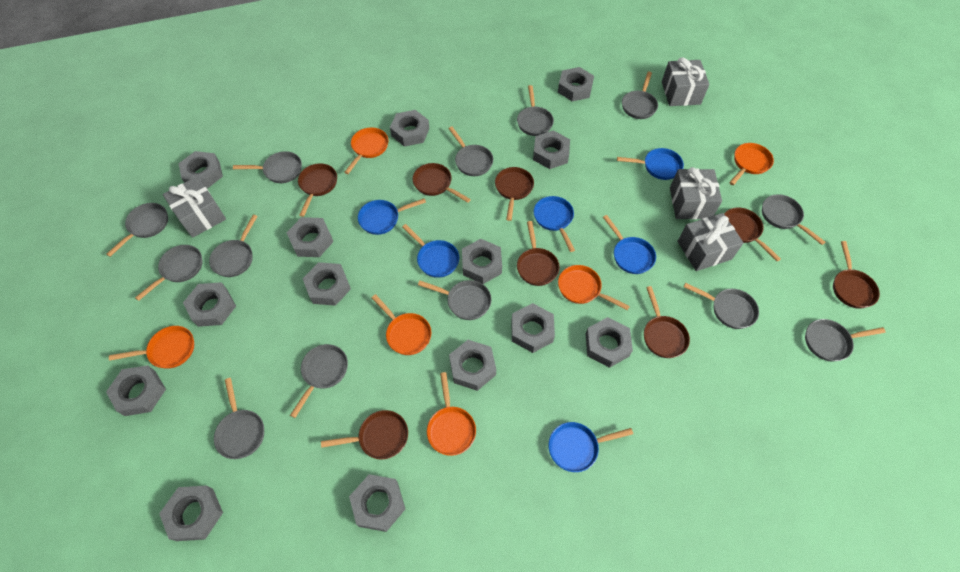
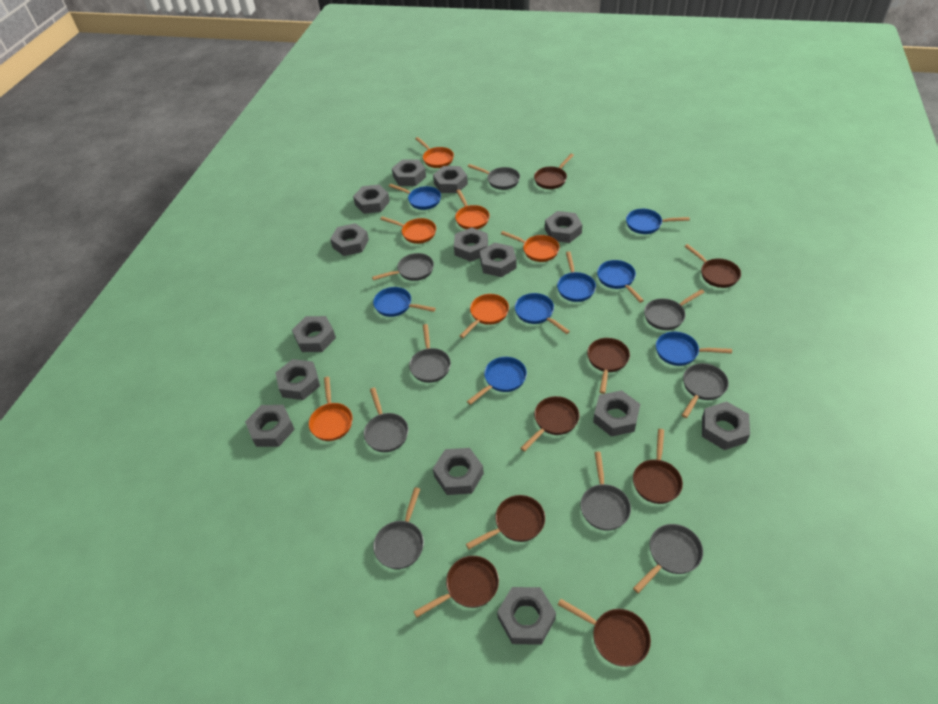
blue pan: 6 -> 8
grey gift: 4 -> 0
grey pan: 13 -> 9

